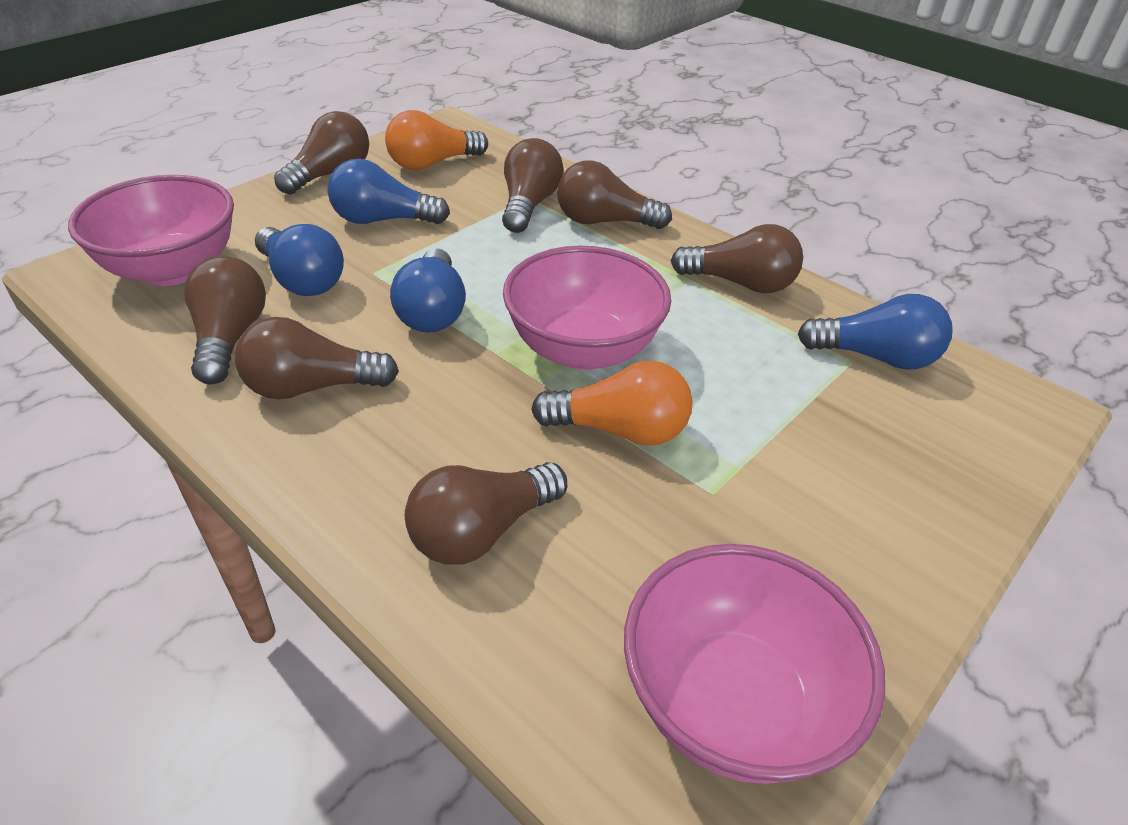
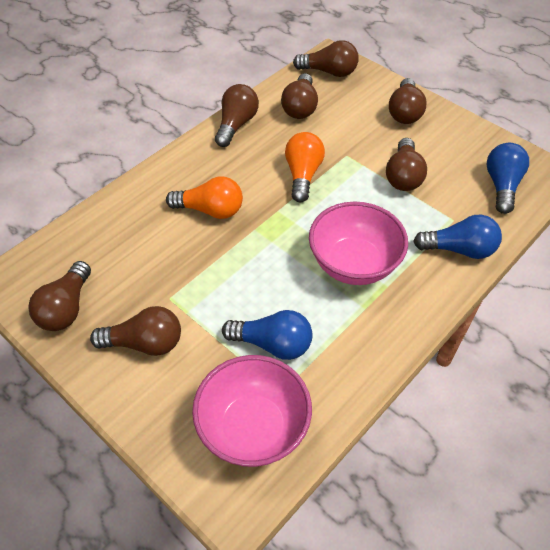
blue light bulb: 4 -> 3
pink bowl: 3 -> 2

